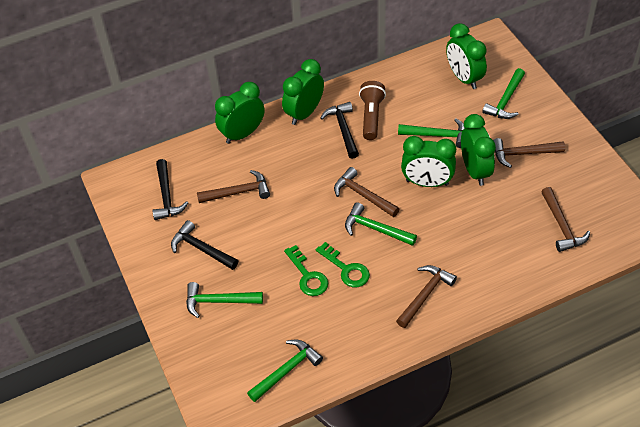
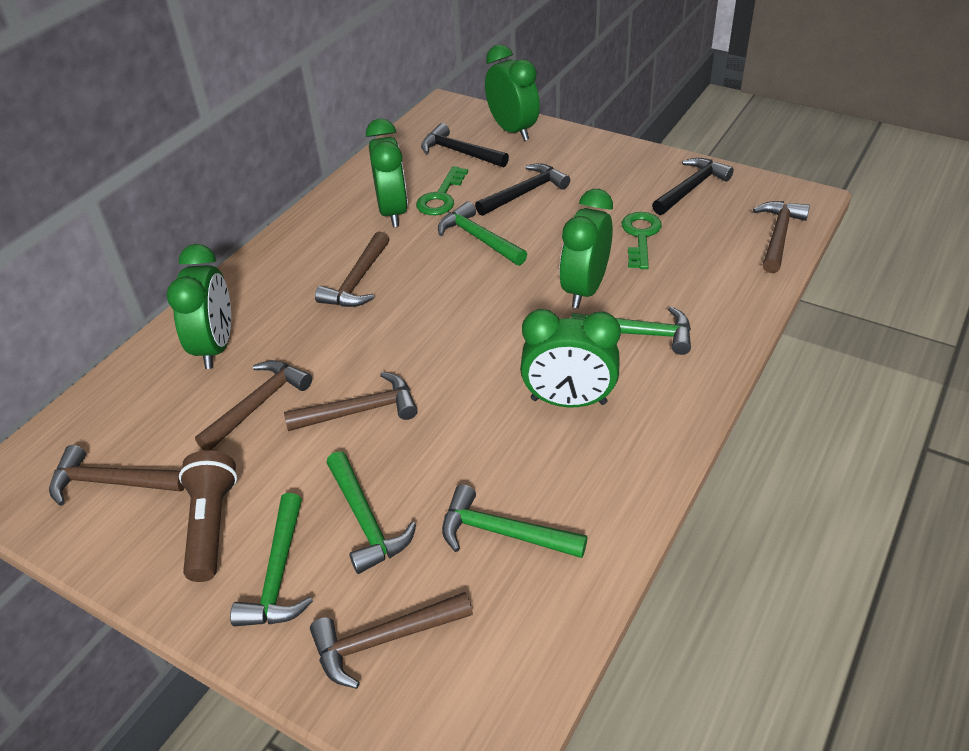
brown hammer: 5 -> 6

